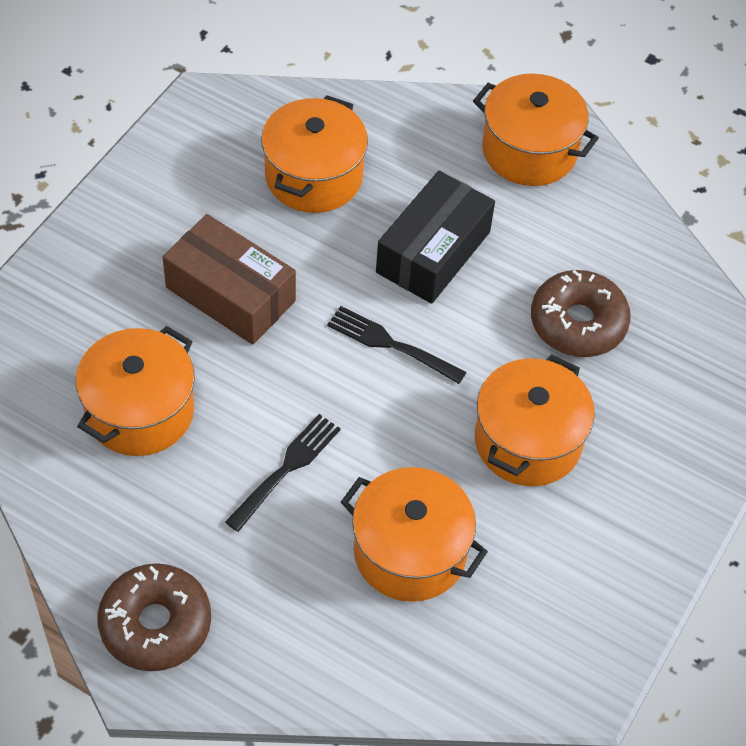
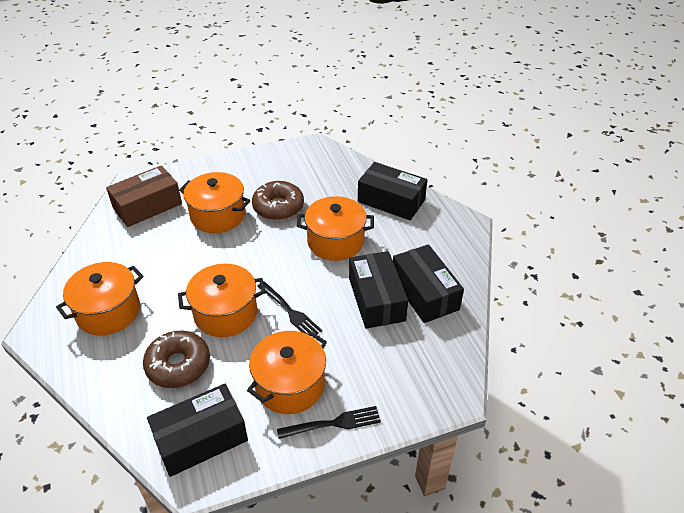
black box: 1 -> 4

